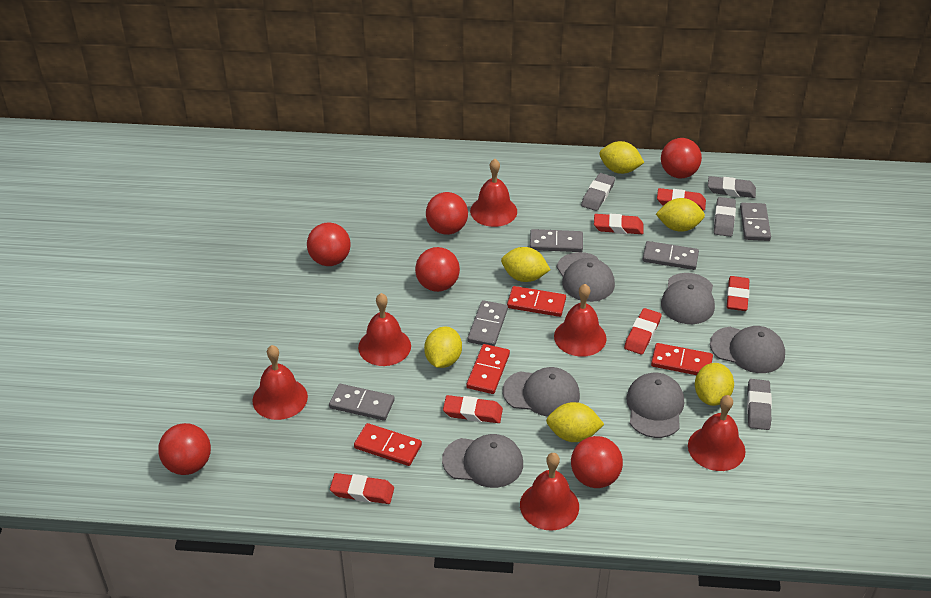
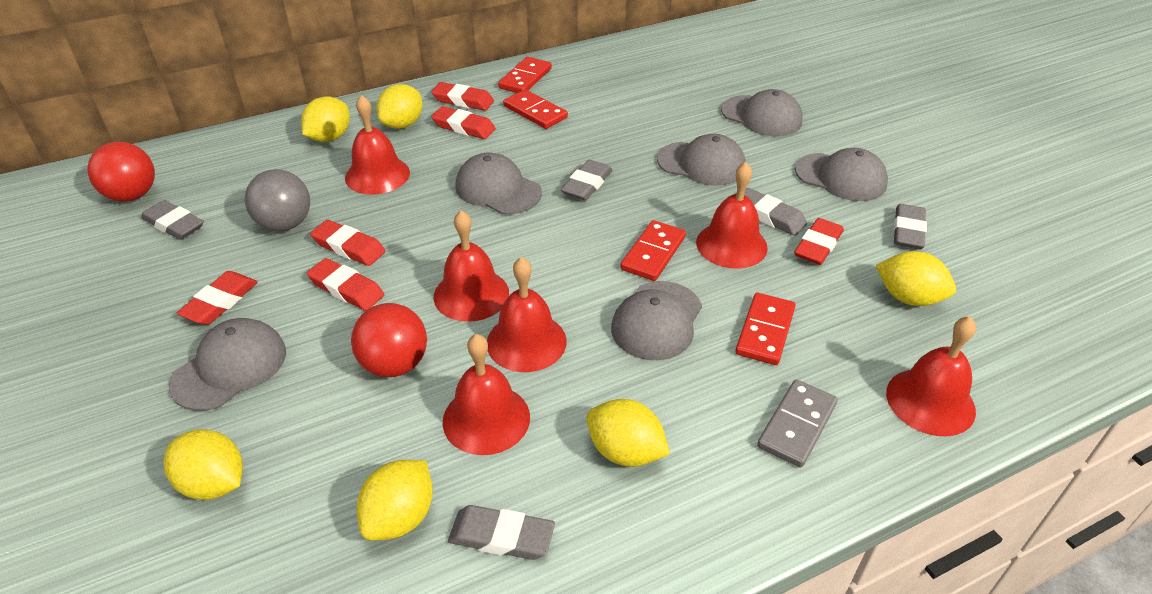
grey ball: 0 -> 1
grey domino: 5 -> 1
grey eraser: 4 -> 5
red ball: 6 -> 2

